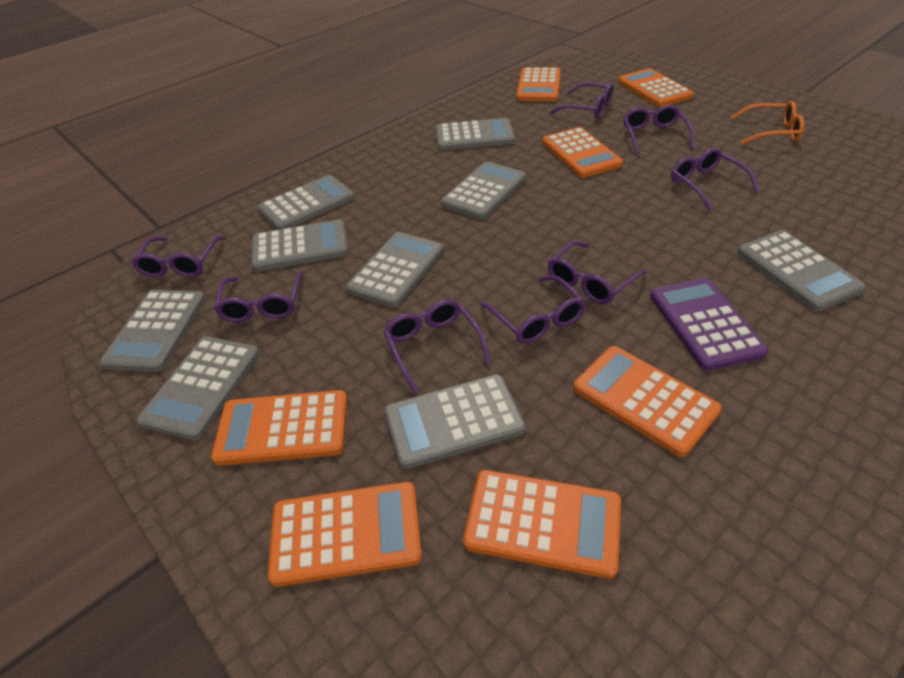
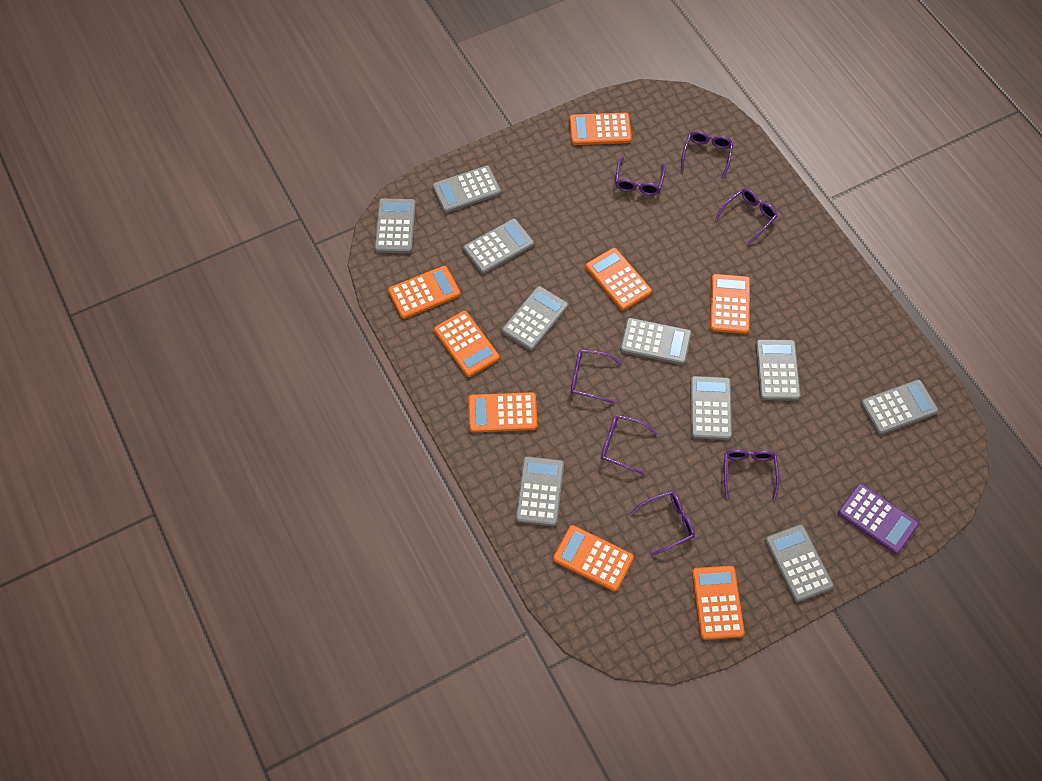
grey calculator: 9 -> 10
orange calculator: 7 -> 8
orange glasses: 1 -> 0
purple glasses: 8 -> 7

